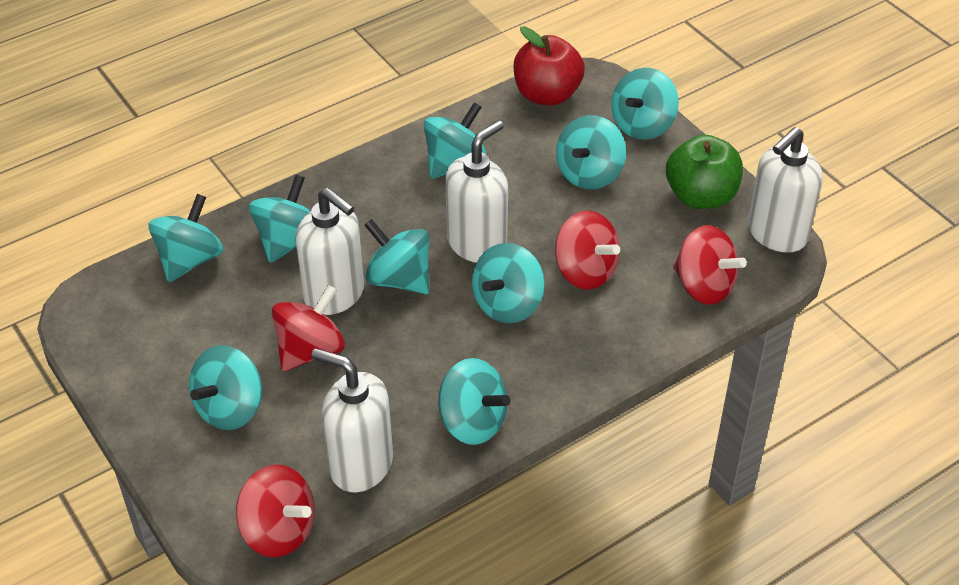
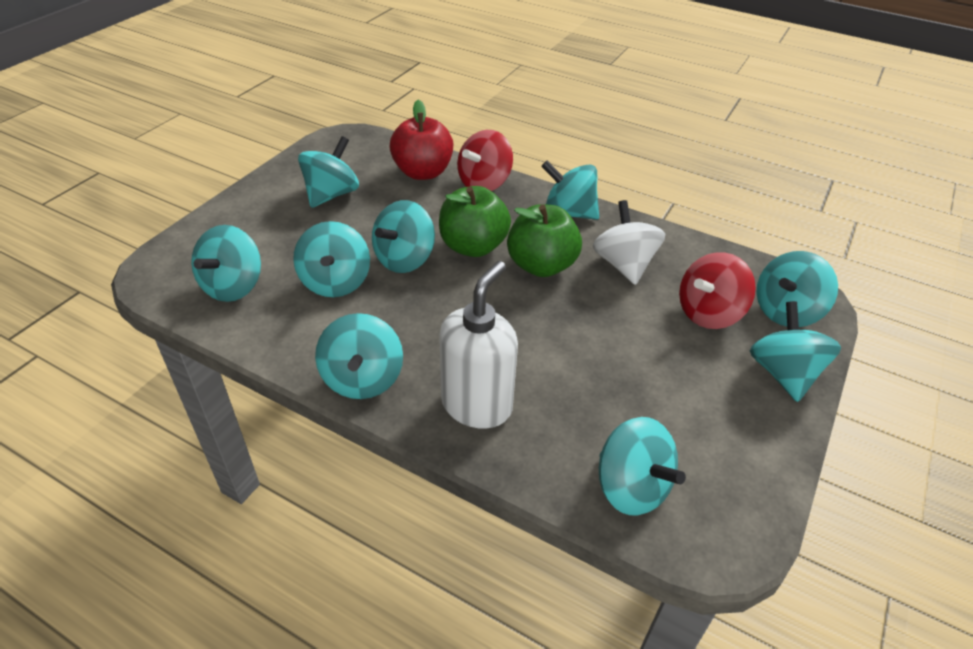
green apple: 1 -> 2
red spinning top: 4 -> 2
white soap dispenser: 4 -> 1
white spinning top: 0 -> 1

